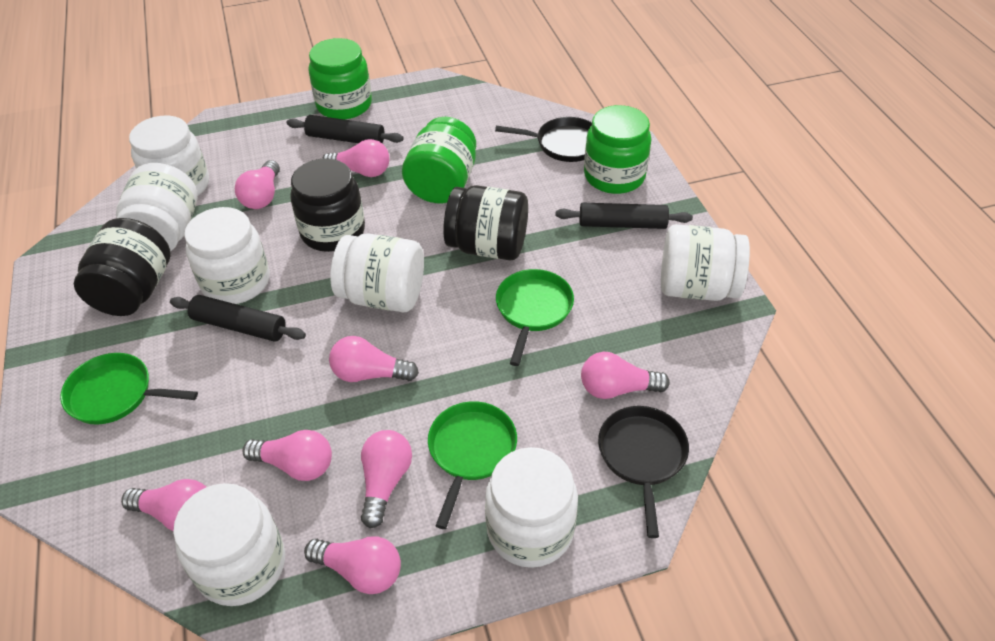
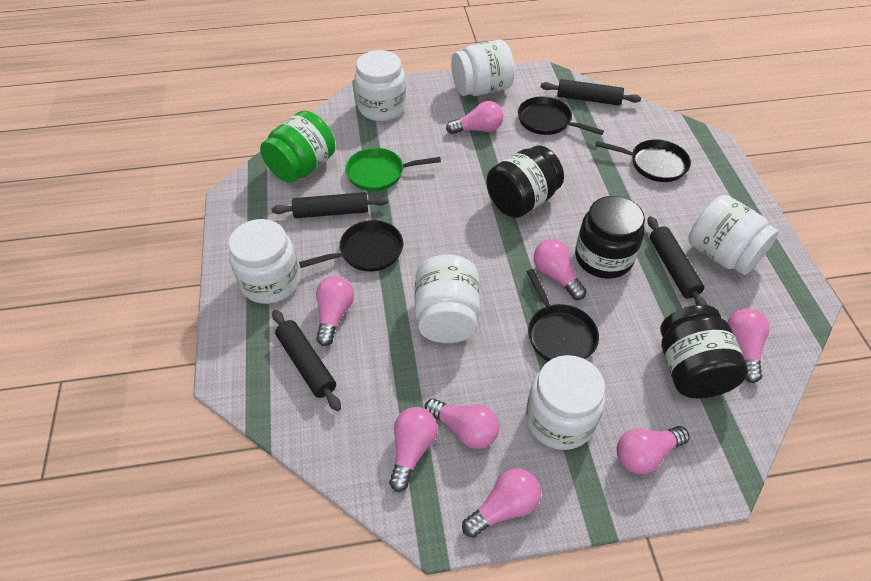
black pan: 2 -> 4
black rolling pin: 3 -> 4
green jar: 3 -> 1
green pan: 3 -> 1
white jar: 7 -> 6

